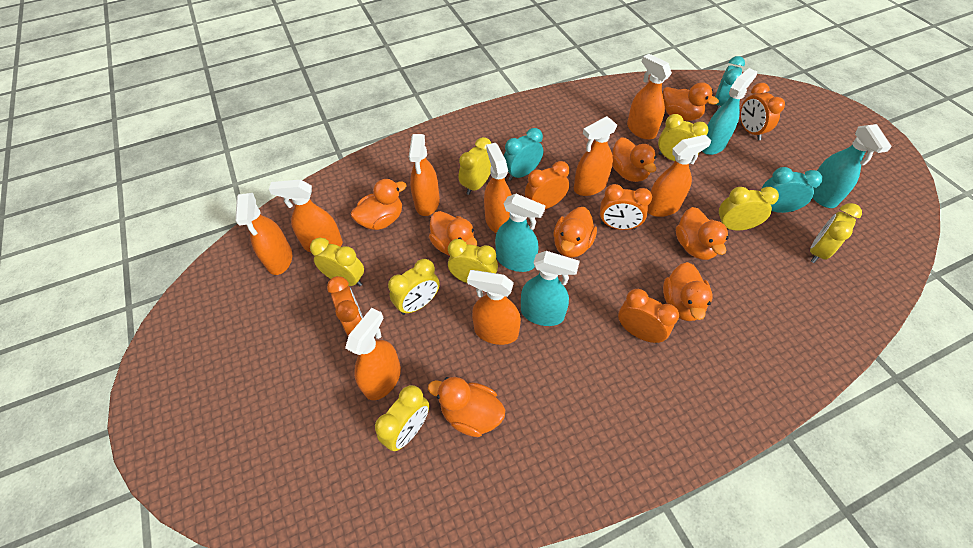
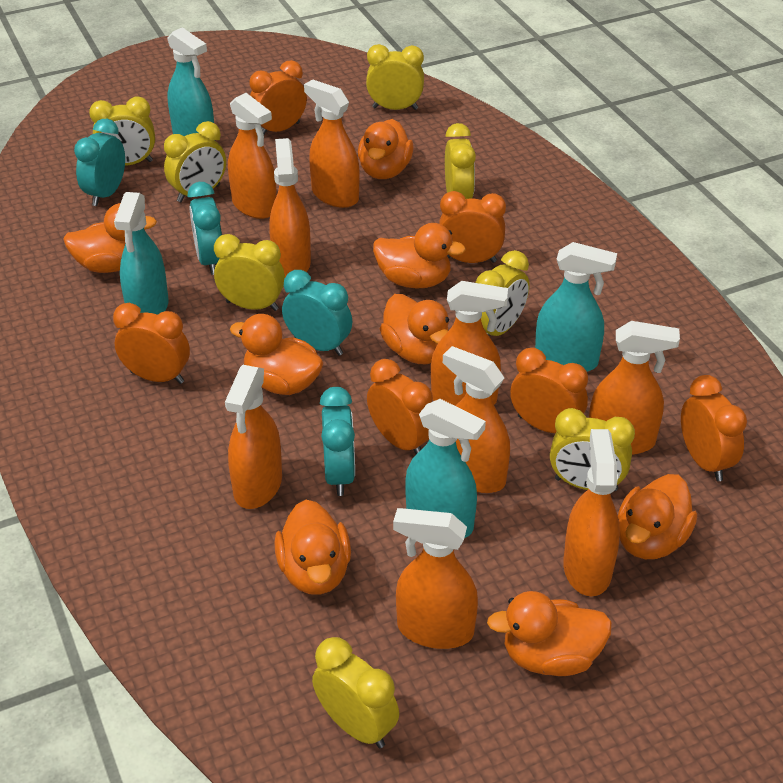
orange clock: 5 -> 6
turquoise clock: 3 -> 4

